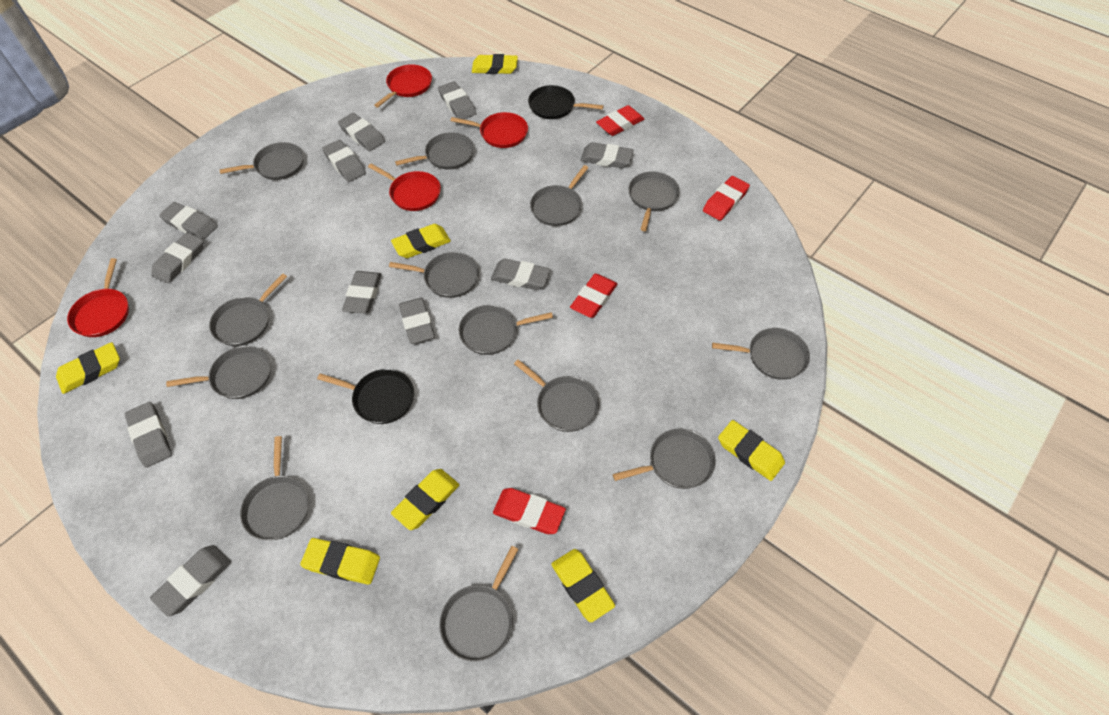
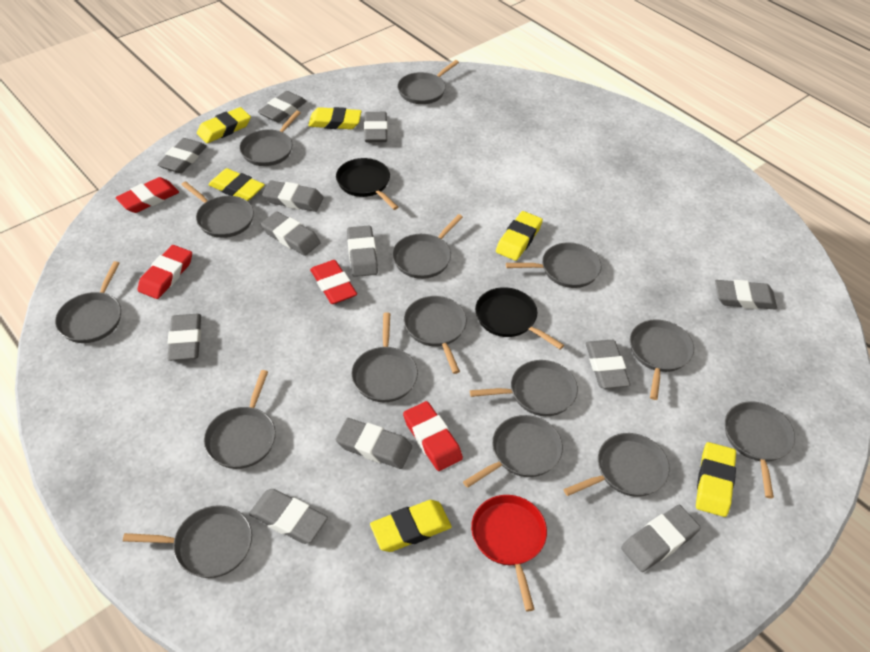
grey eraser: 11 -> 12
grey pan: 13 -> 15
red pan: 4 -> 1
yellow eraser: 7 -> 6

